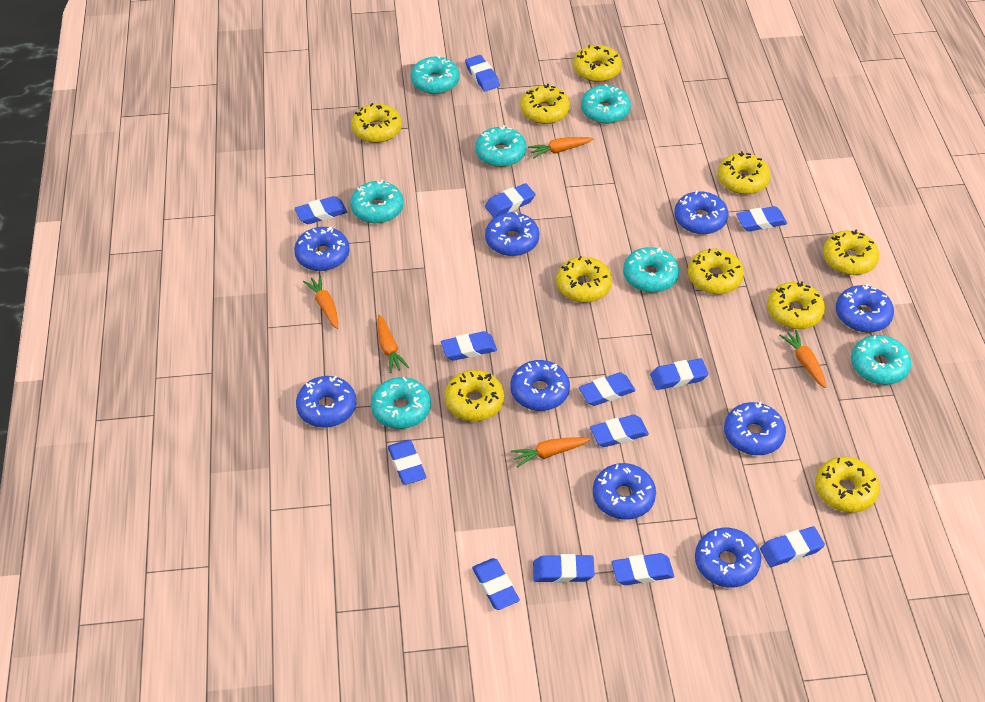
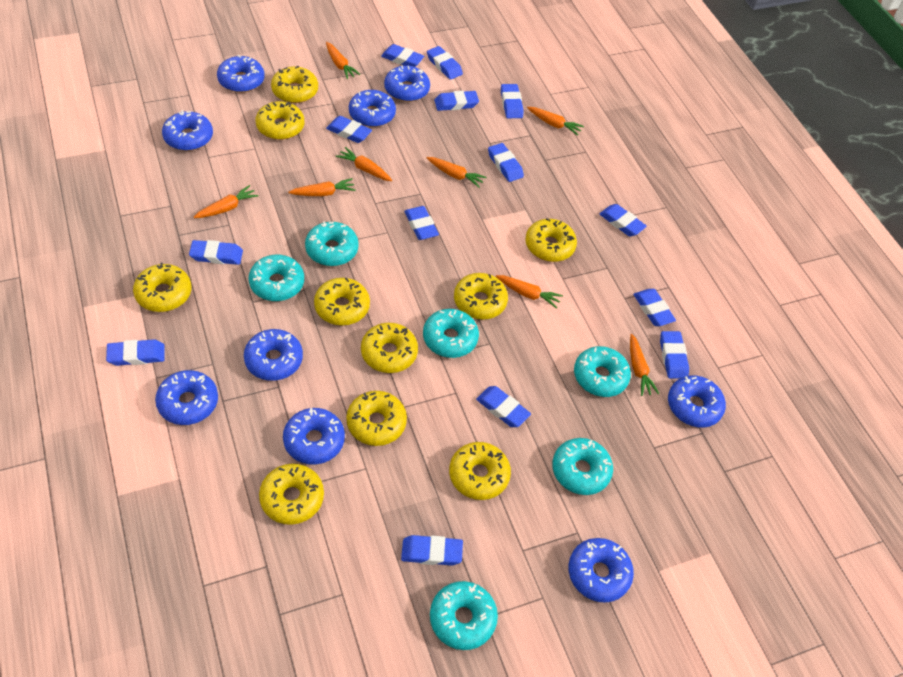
blue eraser: 13 -> 14
orange carrot: 5 -> 8
turquoise donut: 7 -> 6

